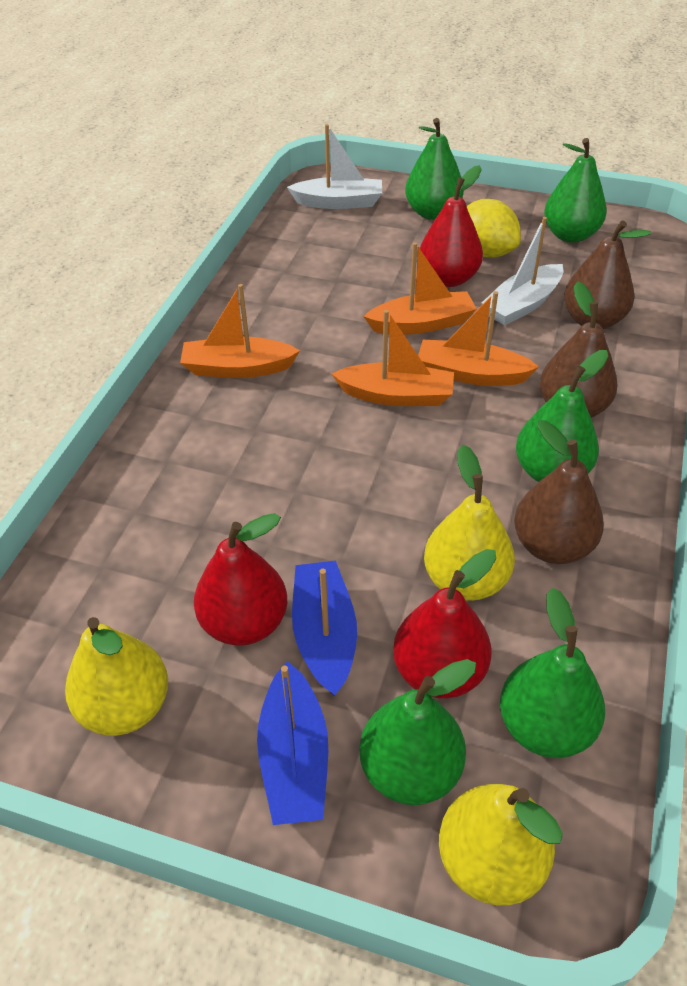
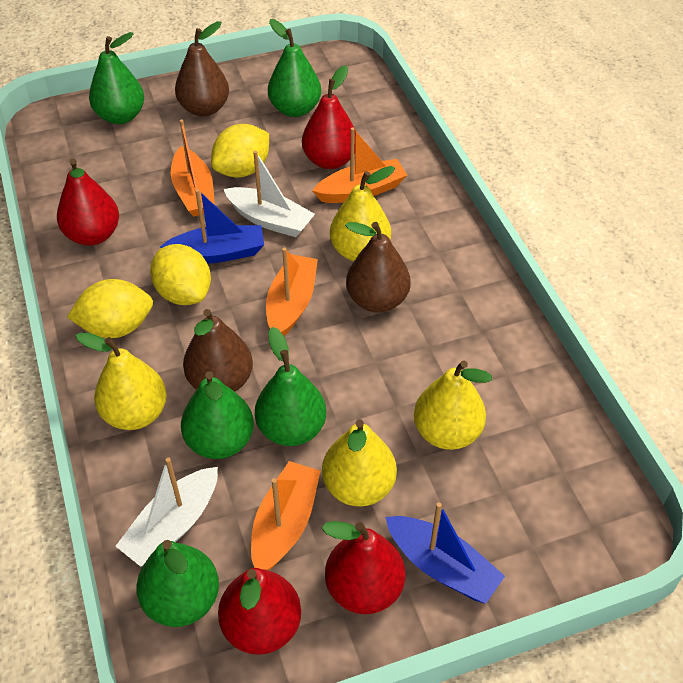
red pear: 3 -> 4
yellow lemon: 1 -> 3
yellow pear: 3 -> 4

